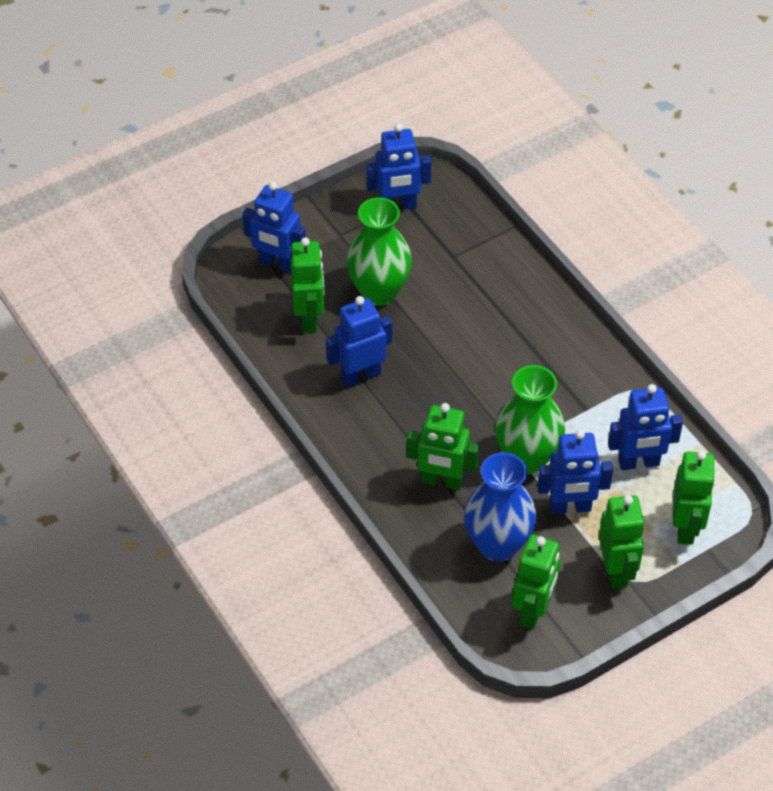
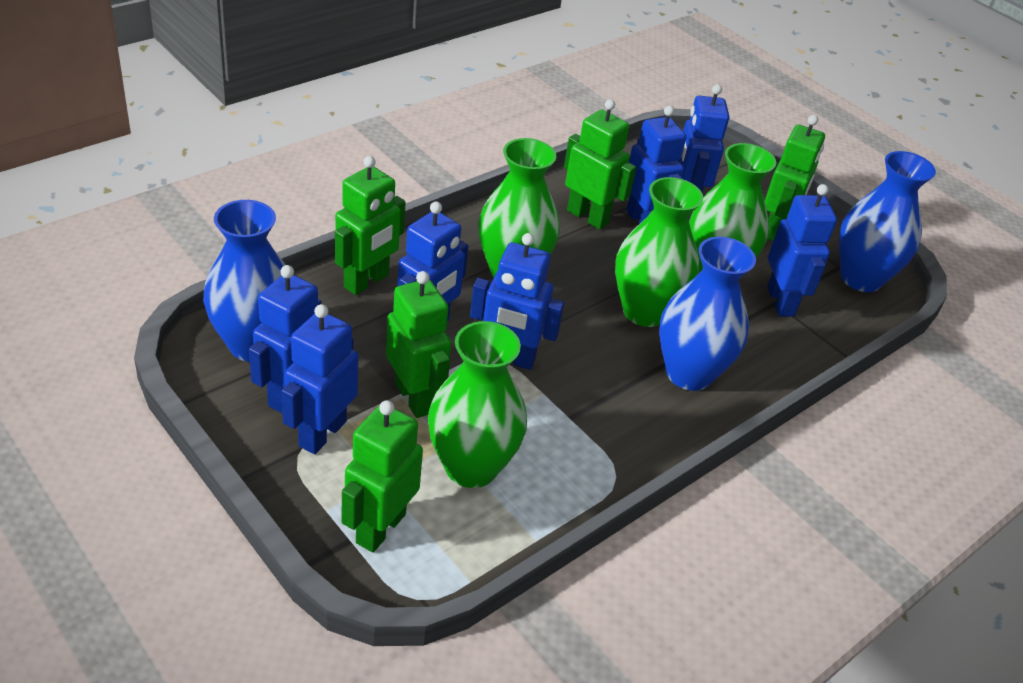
blue robot: 5 -> 7
blue vase: 1 -> 3
green vase: 2 -> 4

